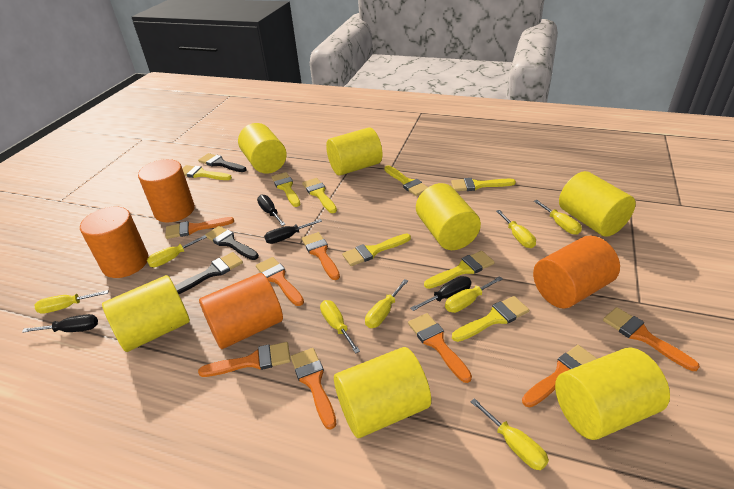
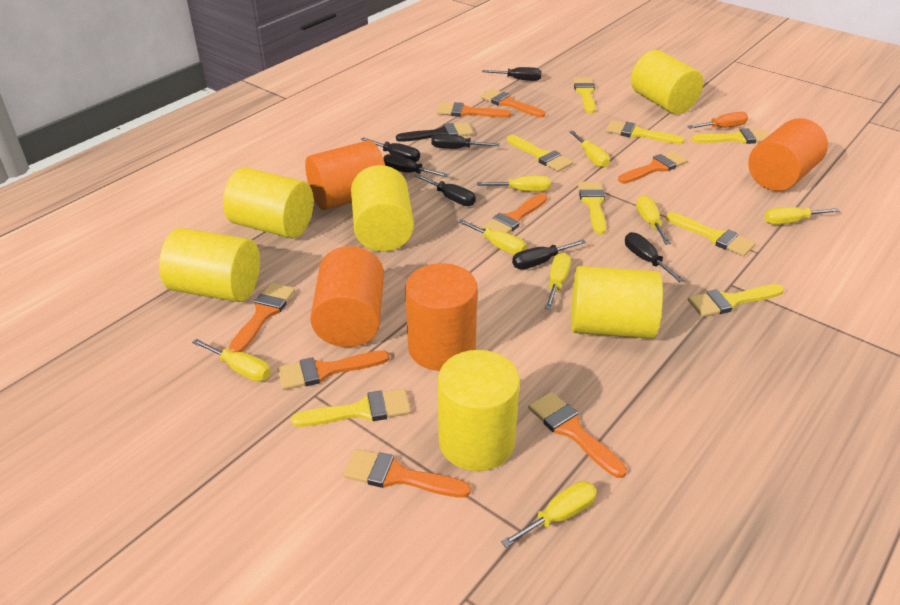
black brush: 3 -> 1
black screwdriver: 4 -> 7
orange screwdriver: 0 -> 1
yellow cylinder: 7 -> 6

